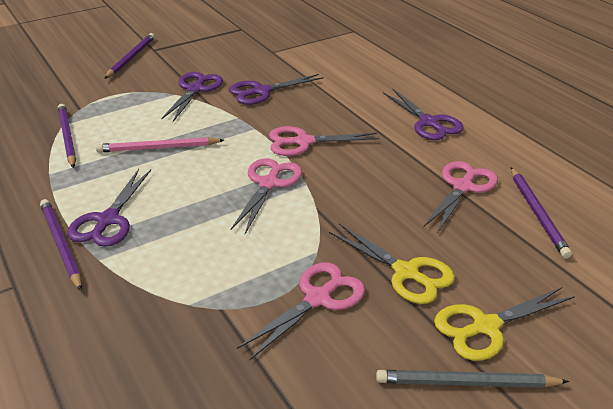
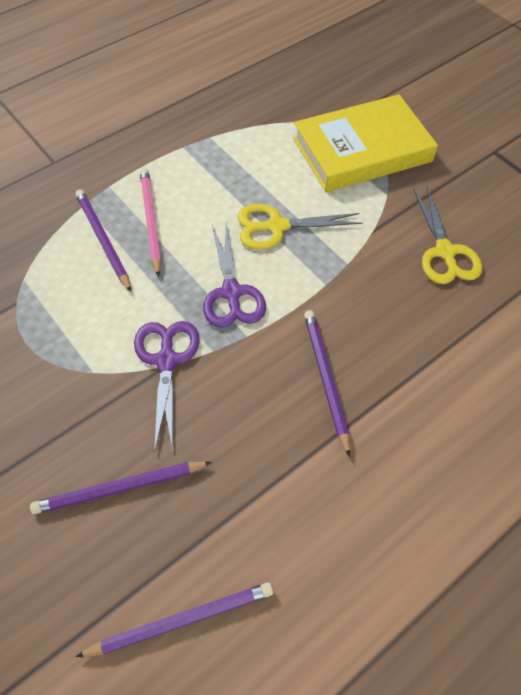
grey pencil: 1 -> 0
pink scissors: 4 -> 0
purple scissors: 4 -> 2
yellow book: 0 -> 1

